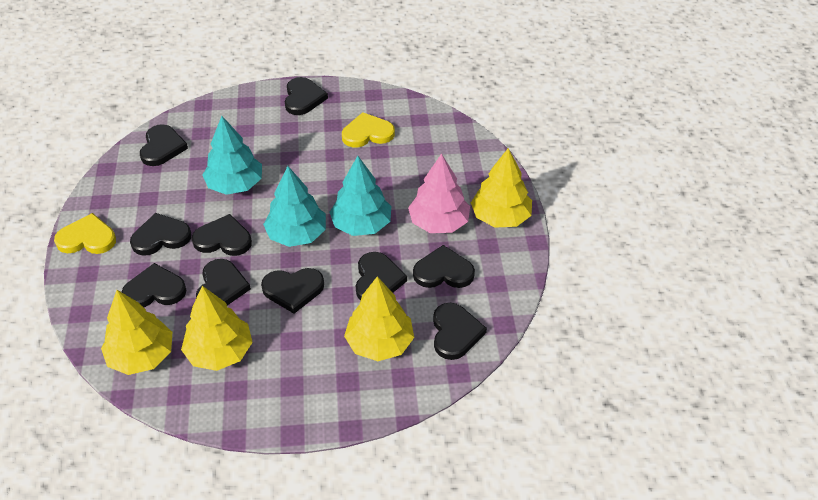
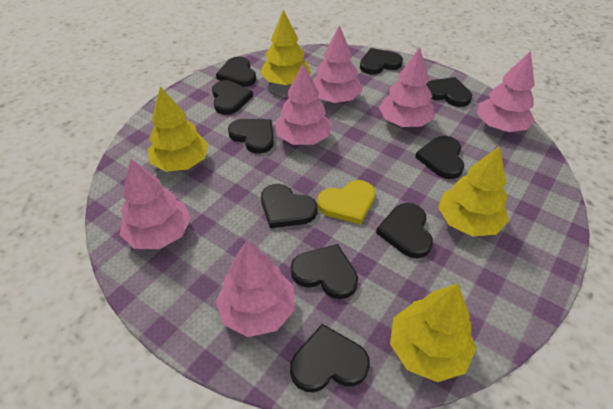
pink tree: 1 -> 6
turquoise tree: 3 -> 0
yellow heart: 2 -> 1

